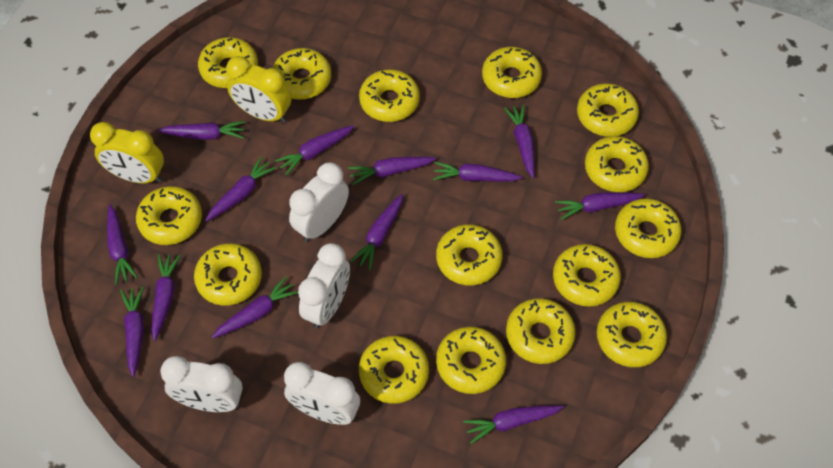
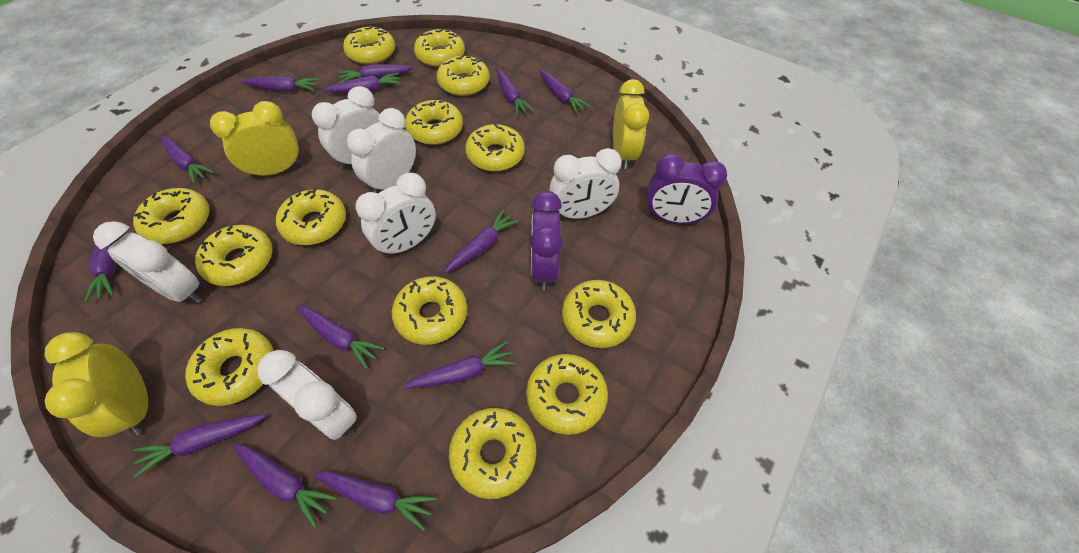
purple clock: 0 -> 2
white clock: 4 -> 6
yellow clock: 2 -> 3
yellow donut: 15 -> 13

